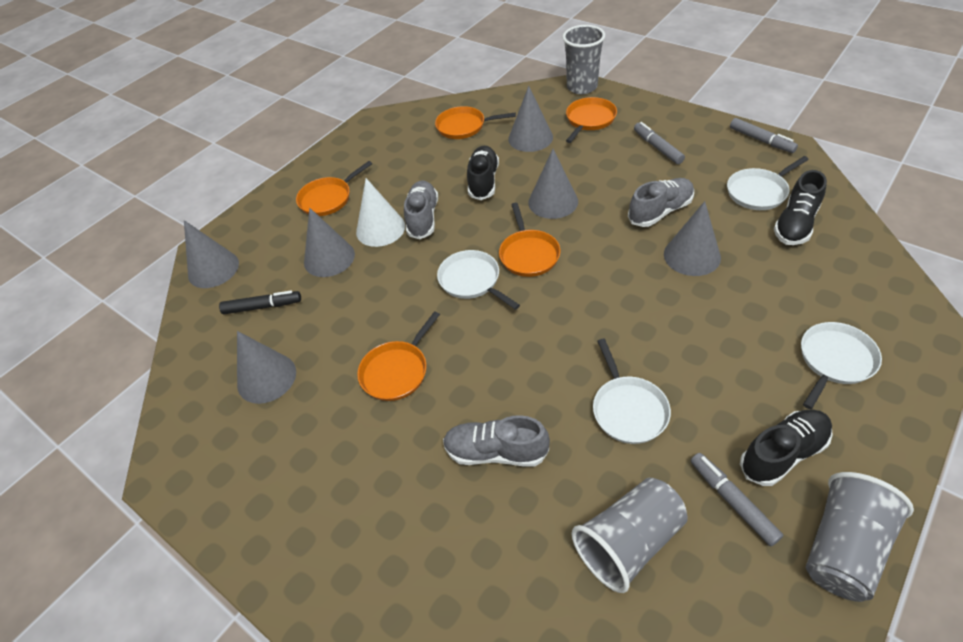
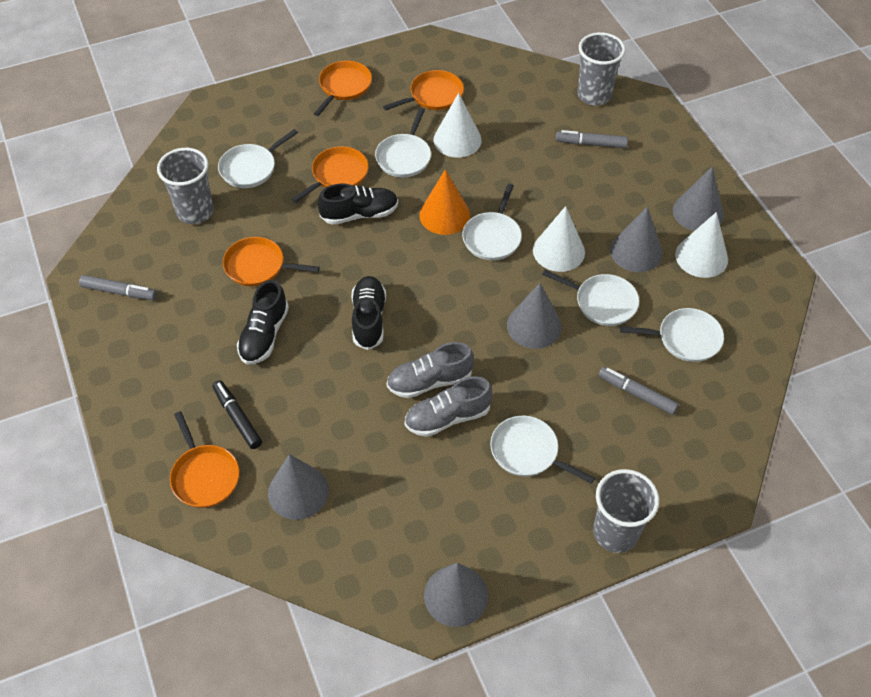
grey cone: 6 -> 5
grey shoe: 3 -> 2
orange cone: 0 -> 1
white cone: 1 -> 3
white pan: 4 -> 6

